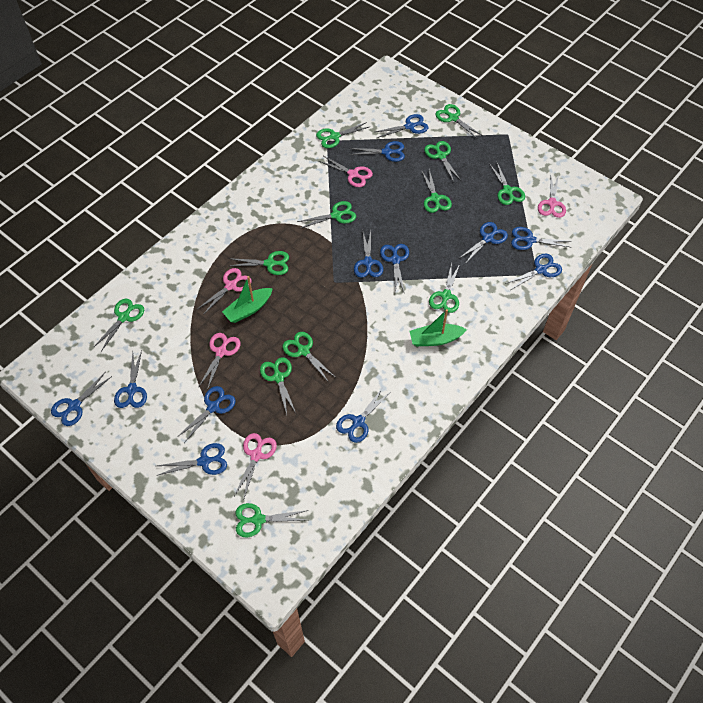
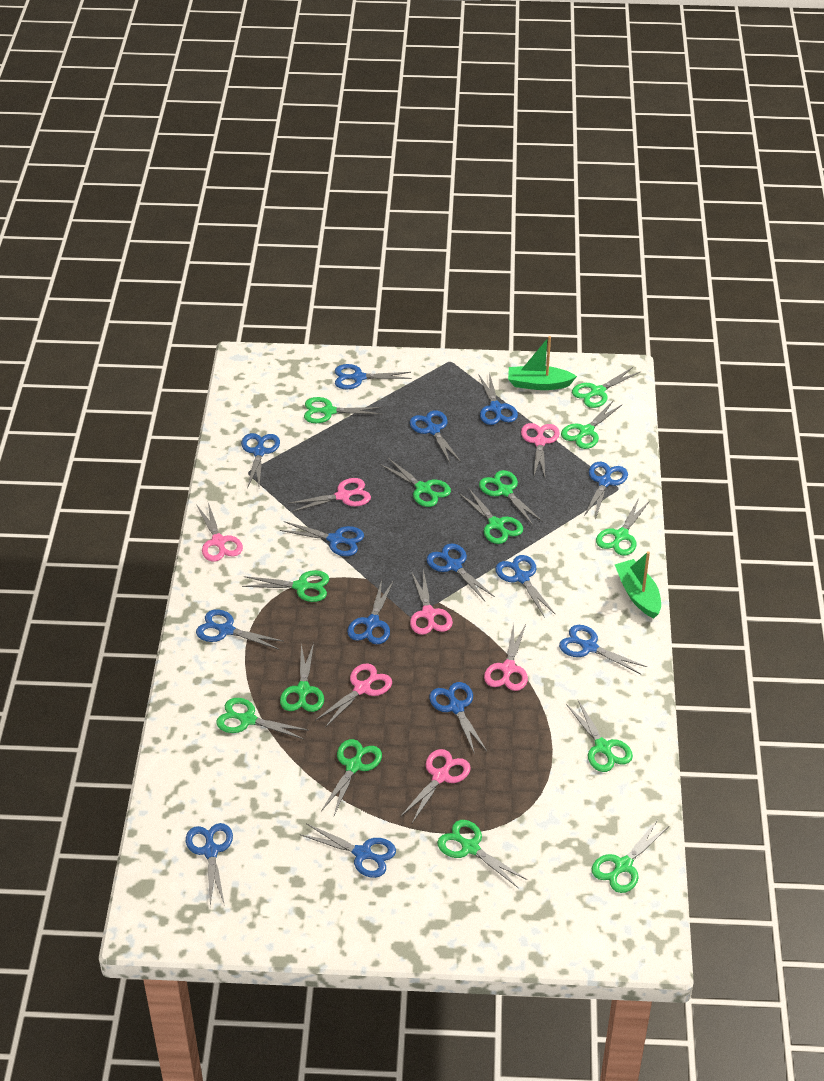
blue scissors: 12 -> 14
green scissors: 12 -> 14
pink scissors: 5 -> 7

